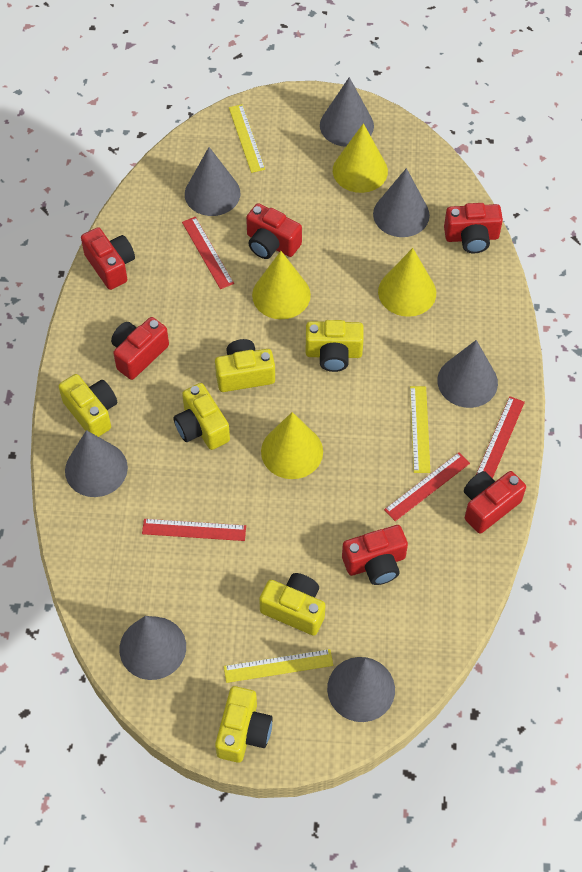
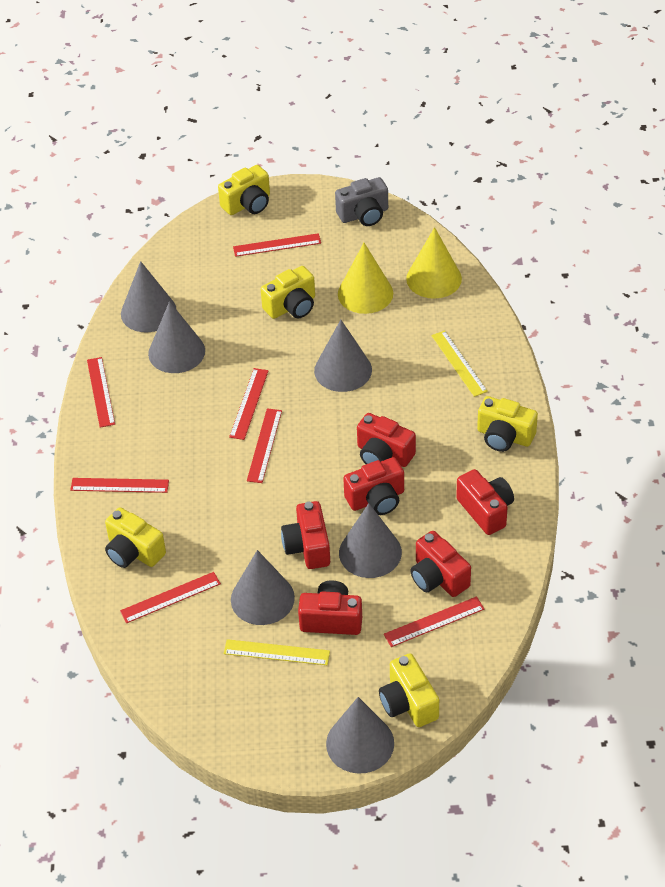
grey camera: 0 -> 1
grey cone: 7 -> 6
red ruler: 4 -> 7
yellow camera: 6 -> 5
yellow cone: 4 -> 2
yellow ruler: 3 -> 2

